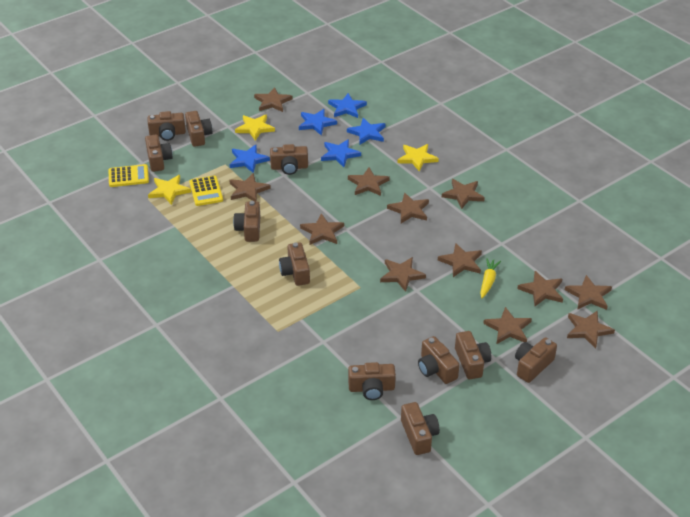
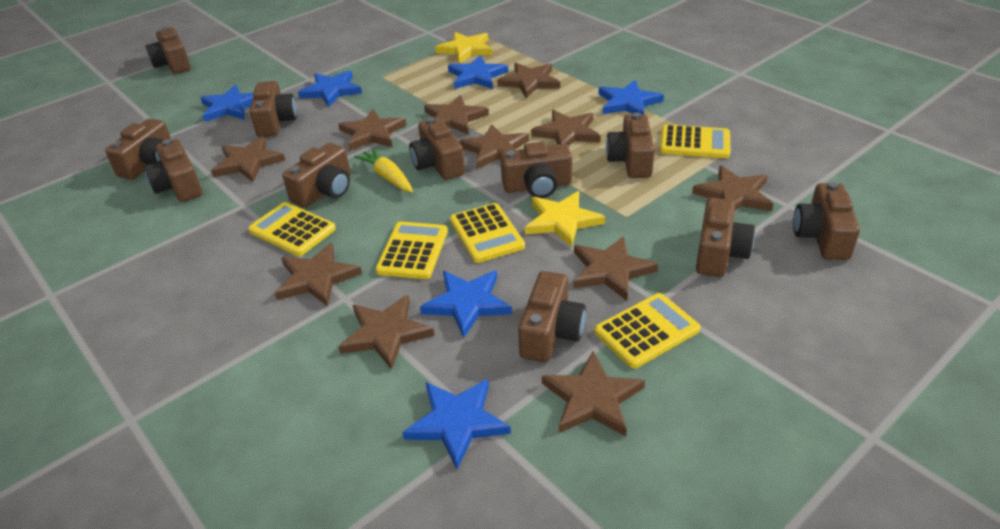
blue star: 5 -> 6
brown star: 12 -> 11
yellow calculator: 2 -> 5
yellow star: 3 -> 2

